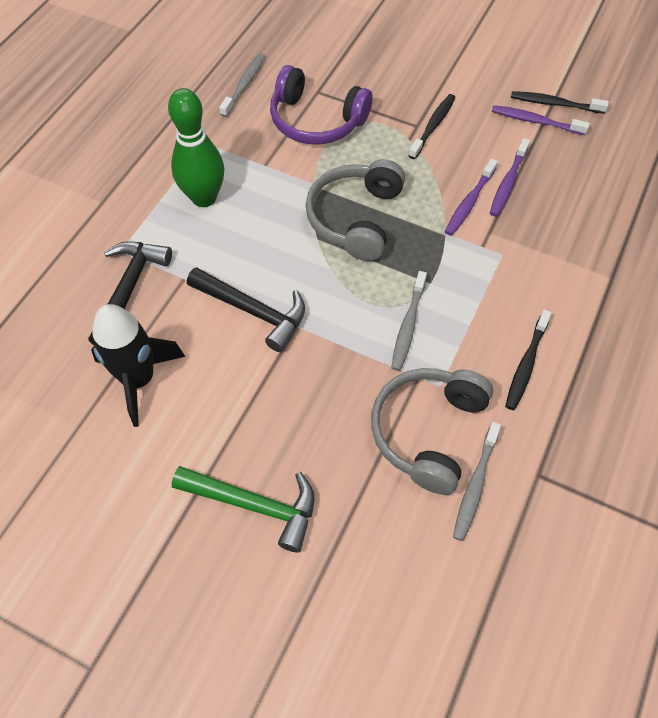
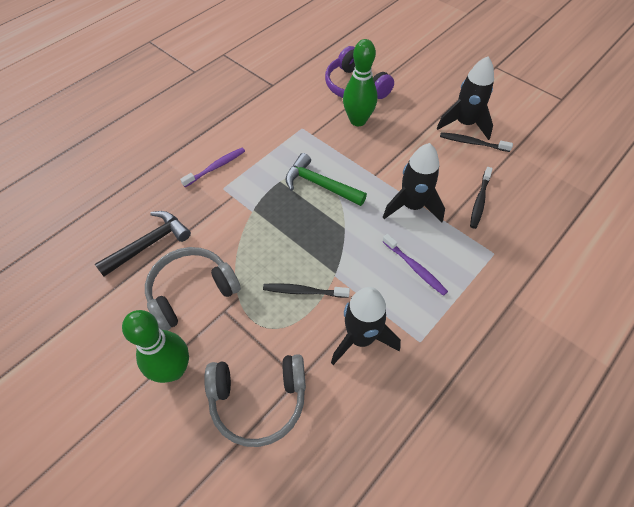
black hammer: 2 -> 1
black rocket: 1 -> 3
green bowling pin: 1 -> 2
grey toothbrush: 3 -> 0
purple toothbrush: 3 -> 2

